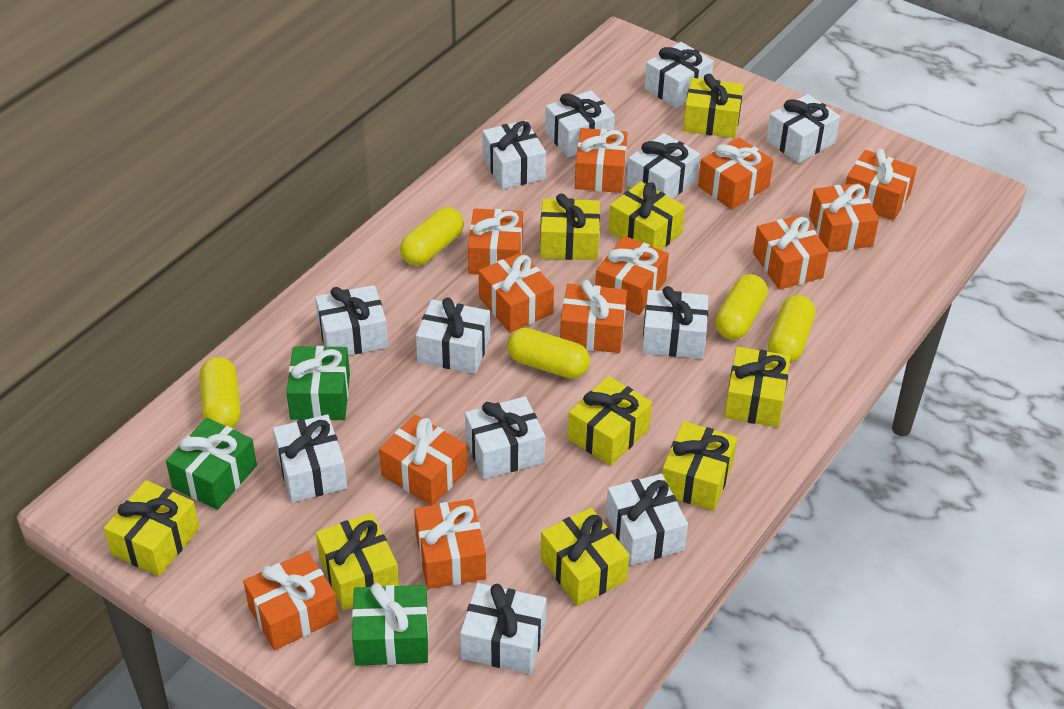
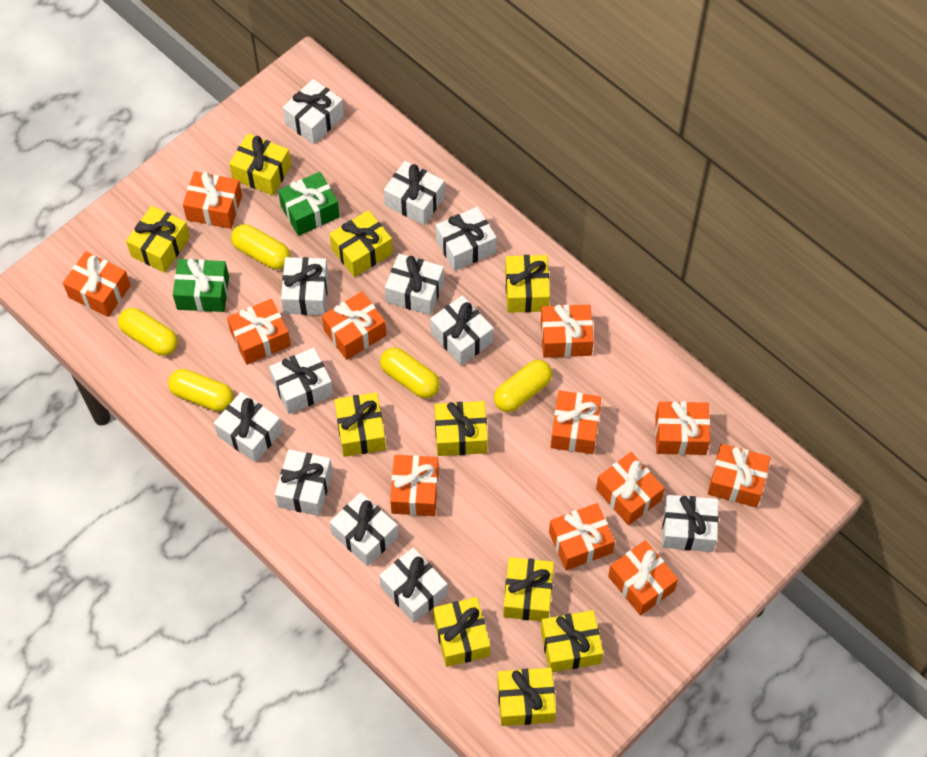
green gift: 3 -> 2
yellow gift: 9 -> 10

